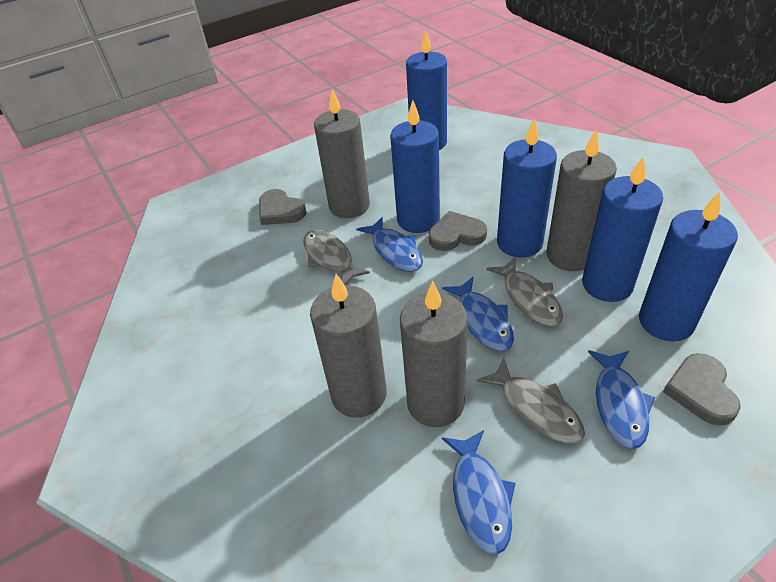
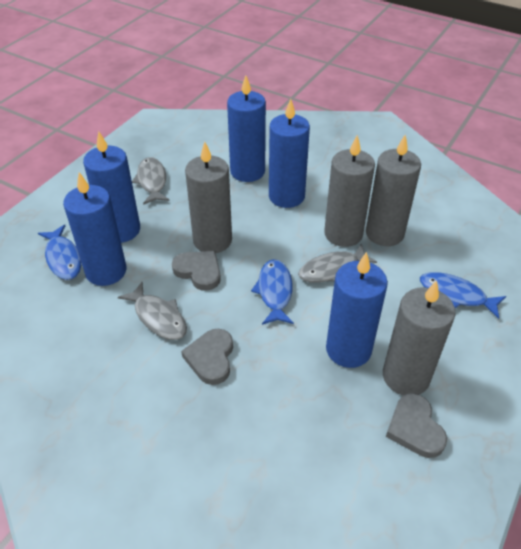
blue fish: 4 -> 3

